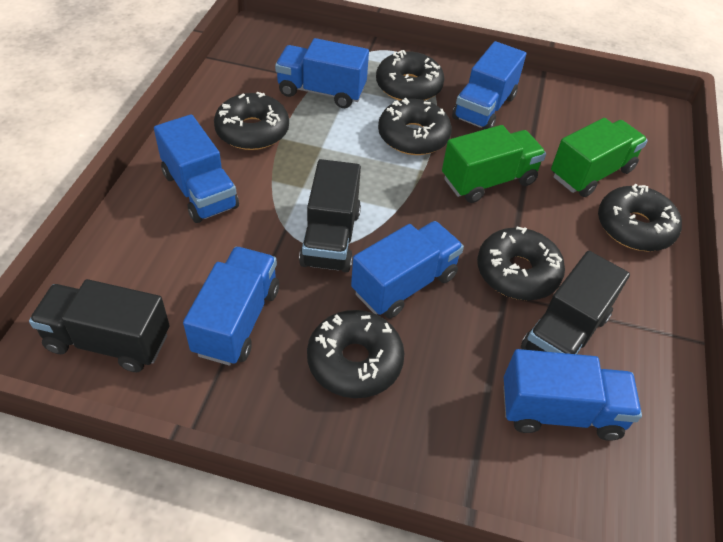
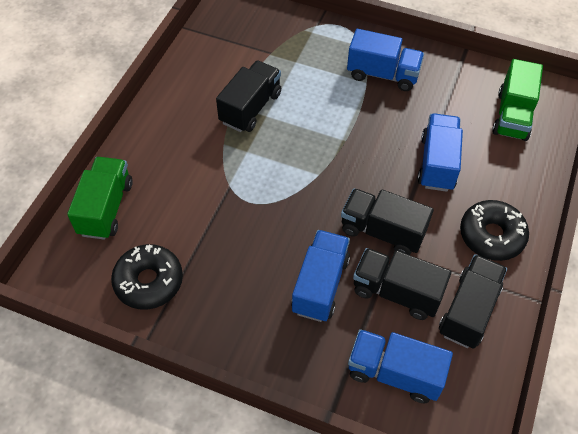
black donut: 6 -> 2
black truck: 3 -> 4
blue truck: 6 -> 4

